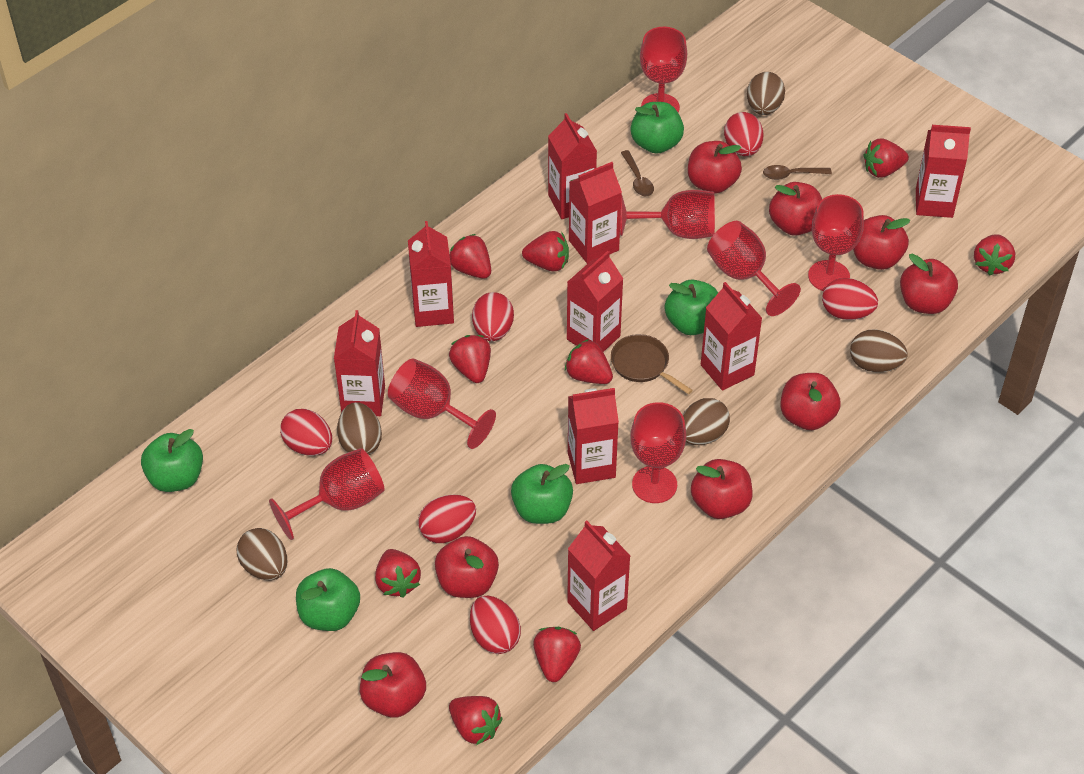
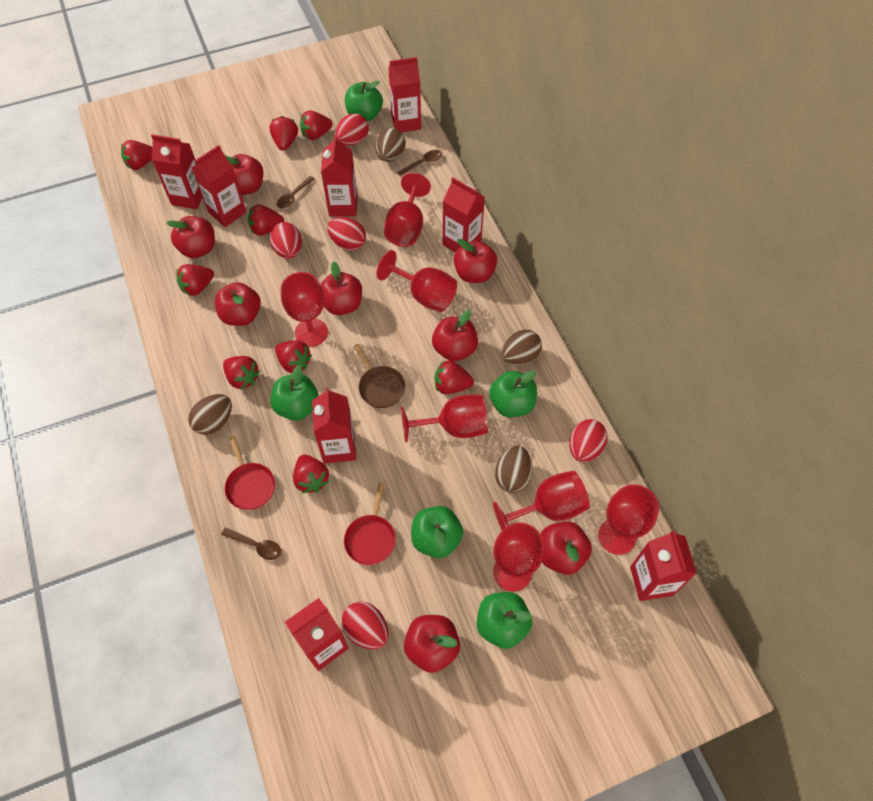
brown egg: 5 -> 4
brown spoon: 2 -> 3
red carton: 9 -> 8
red egg: 6 -> 5
red pan: 0 -> 2

